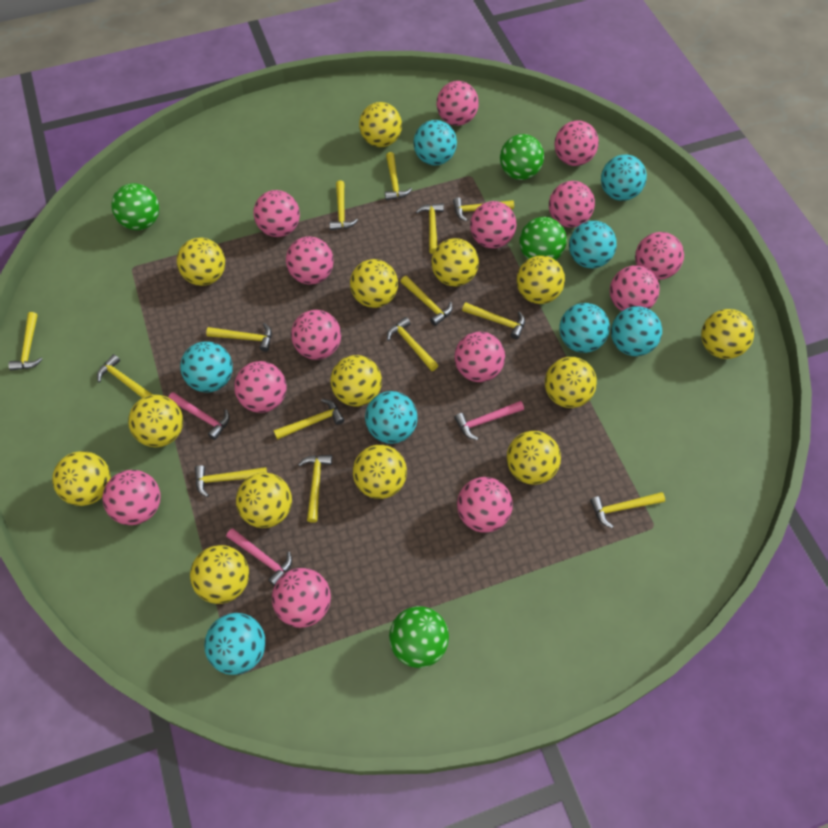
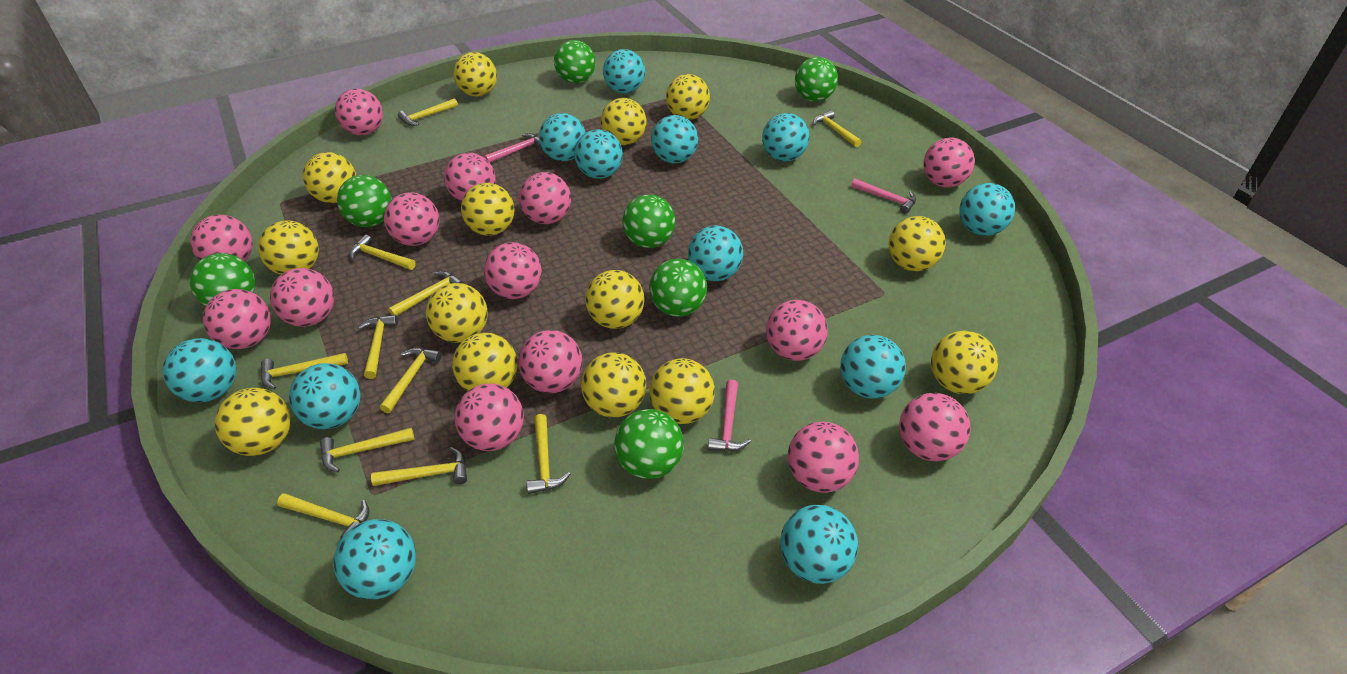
green ball: 4 -> 7
turquoise ball: 8 -> 12
yellow hammer: 14 -> 11

